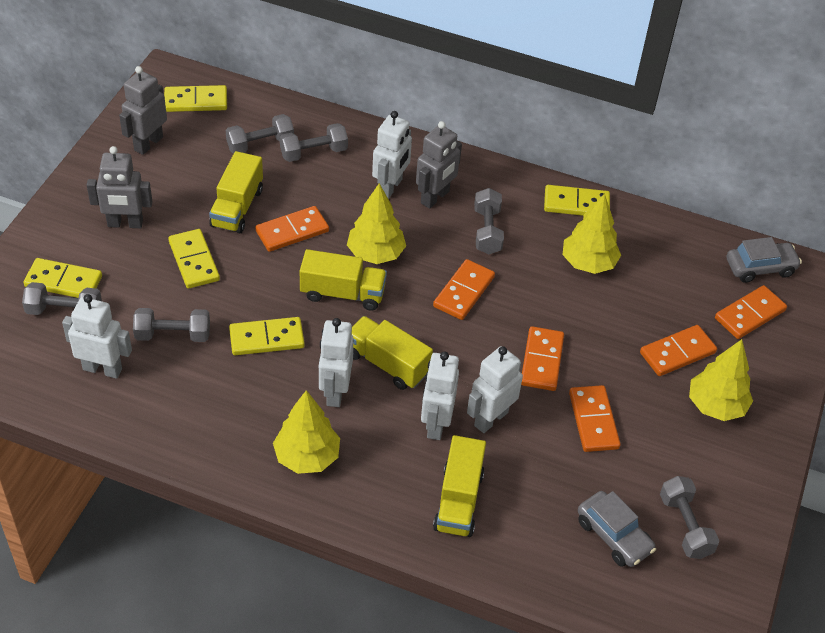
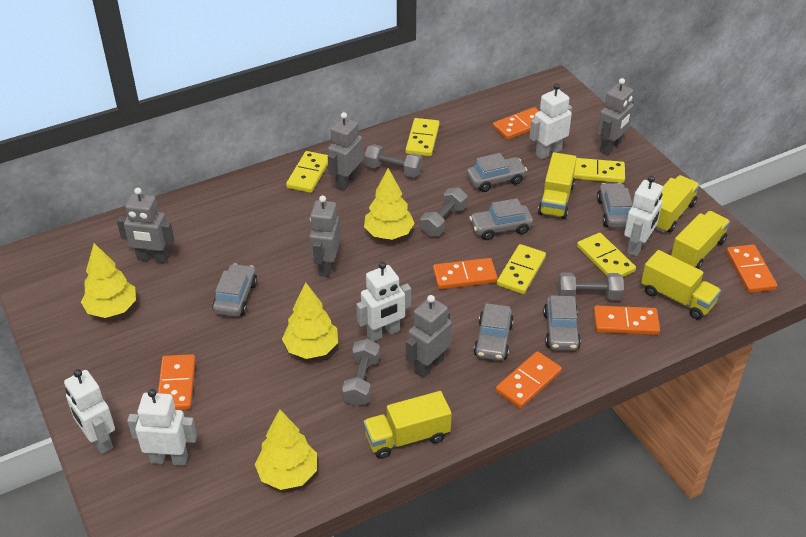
grey car: 2 -> 6
grey dumbbell: 6 -> 4
grey robot: 3 -> 5
yellow truck: 4 -> 5

